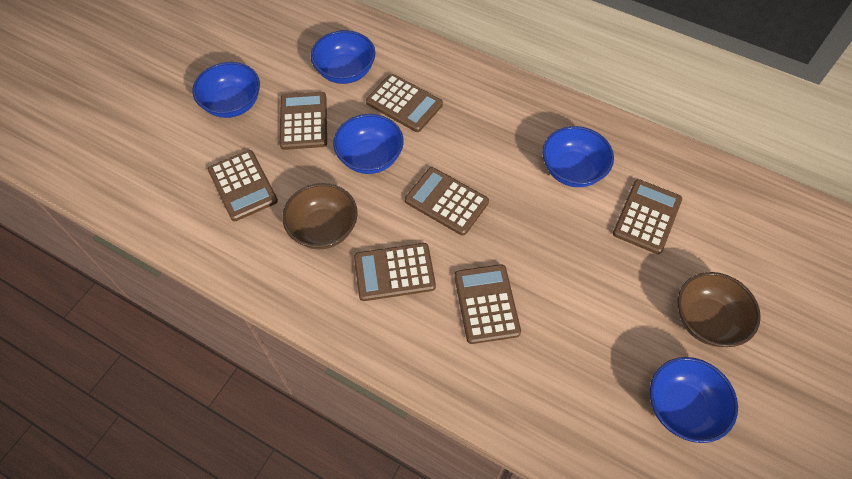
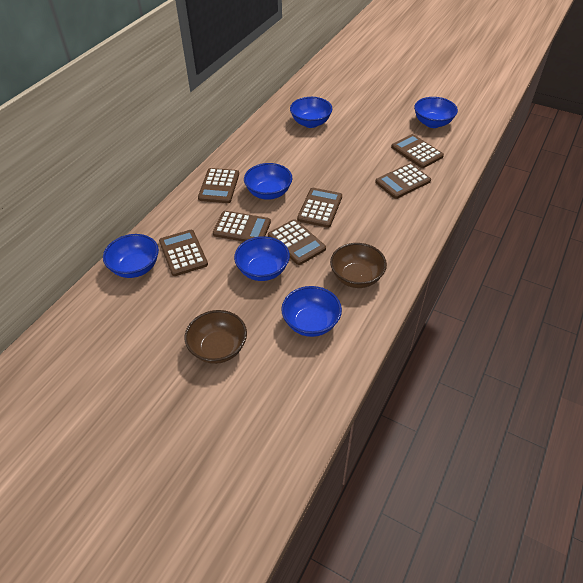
blue bowl: 5 -> 6

